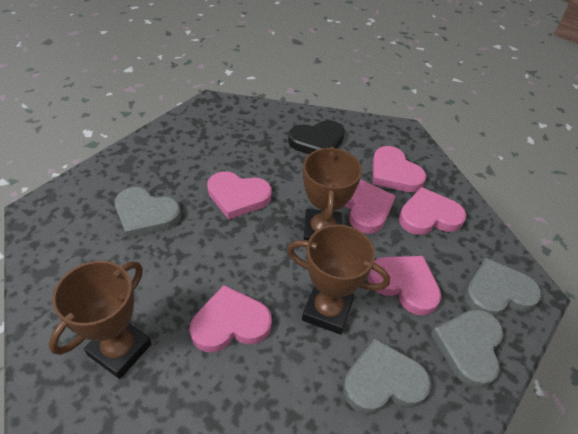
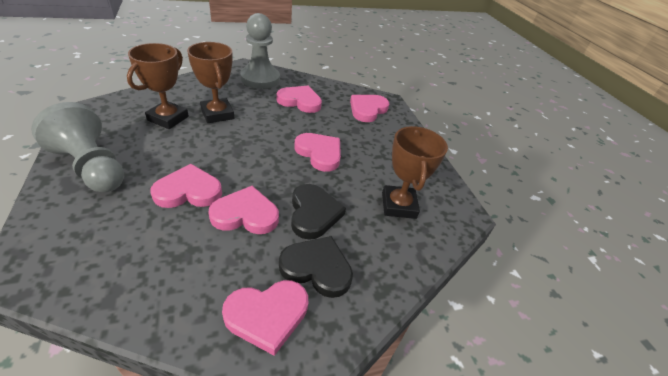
black heart: 1 -> 2
grey heart: 4 -> 0
grey pawn: 0 -> 2

